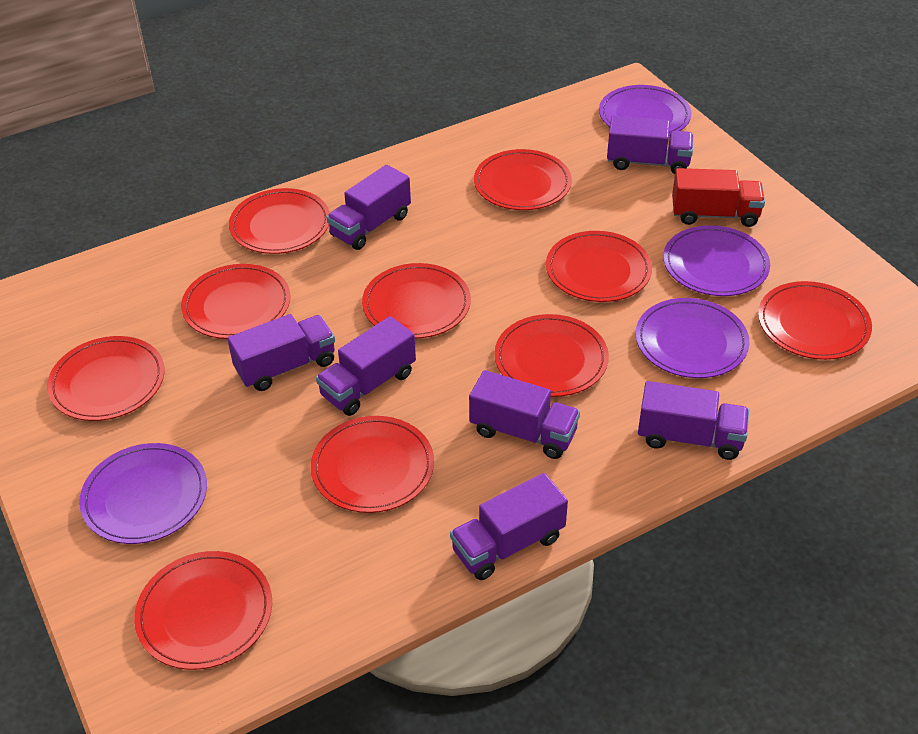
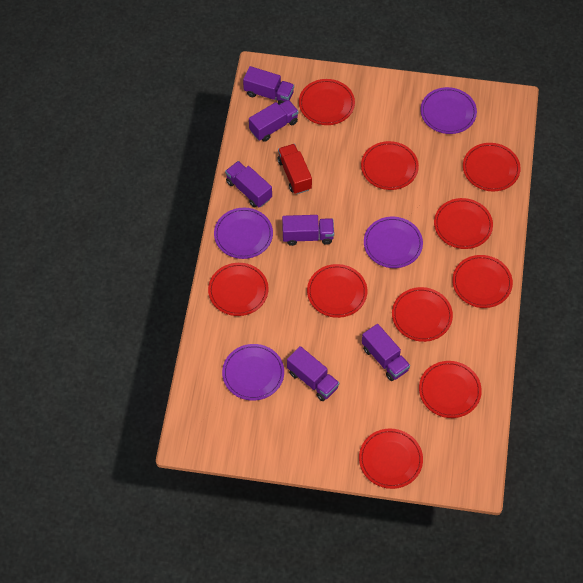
purple truck: 7 -> 6

